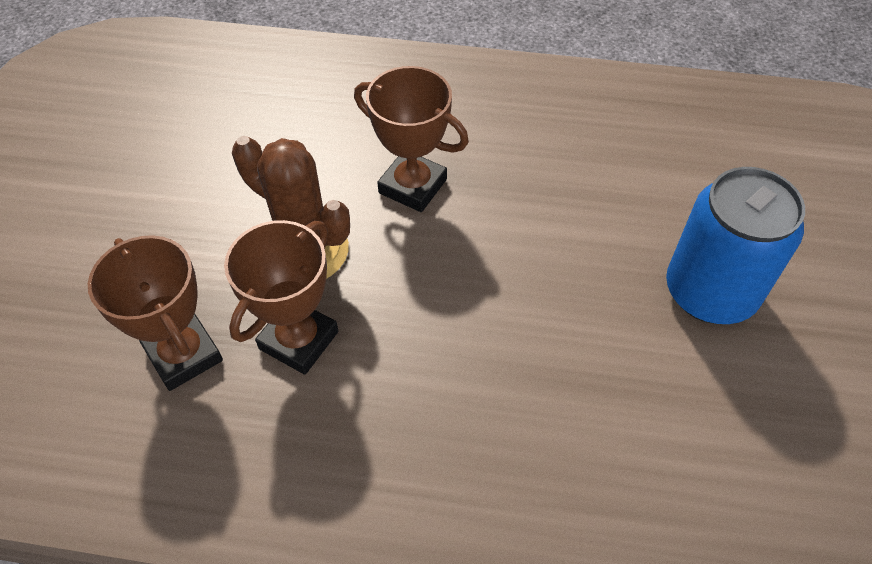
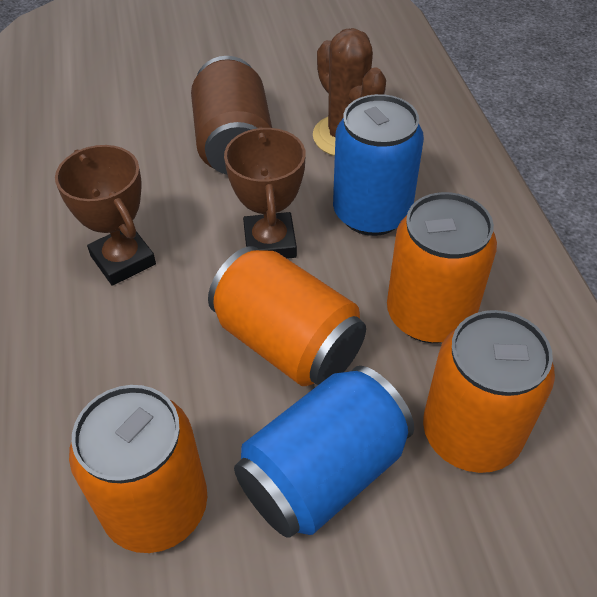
blue can: 1 -> 2
brown can: 0 -> 1
brown trophy: 3 -> 2
orange can: 0 -> 4

